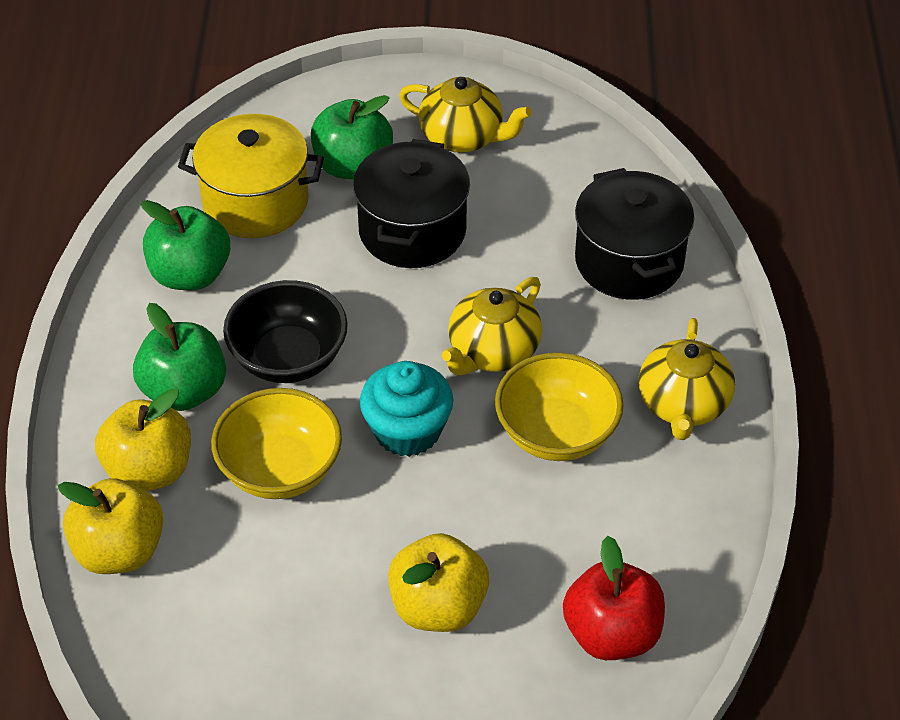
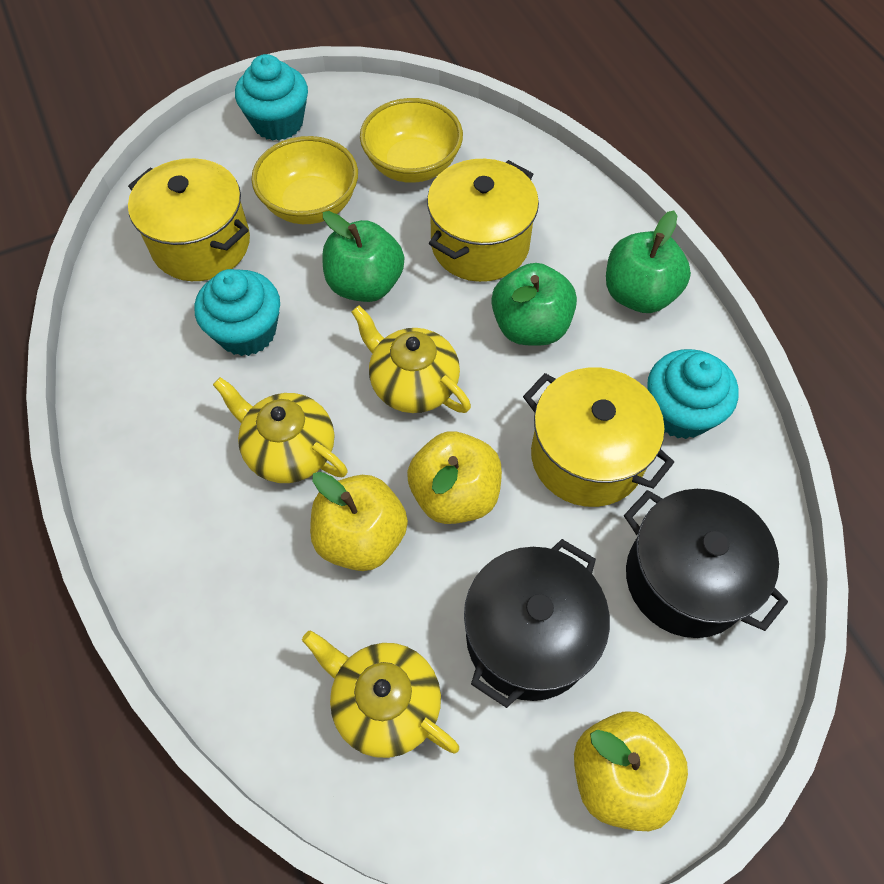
black bowl: 1 -> 0
red apple: 1 -> 0
turquoise cupcake: 1 -> 3
yellow pot: 1 -> 3

